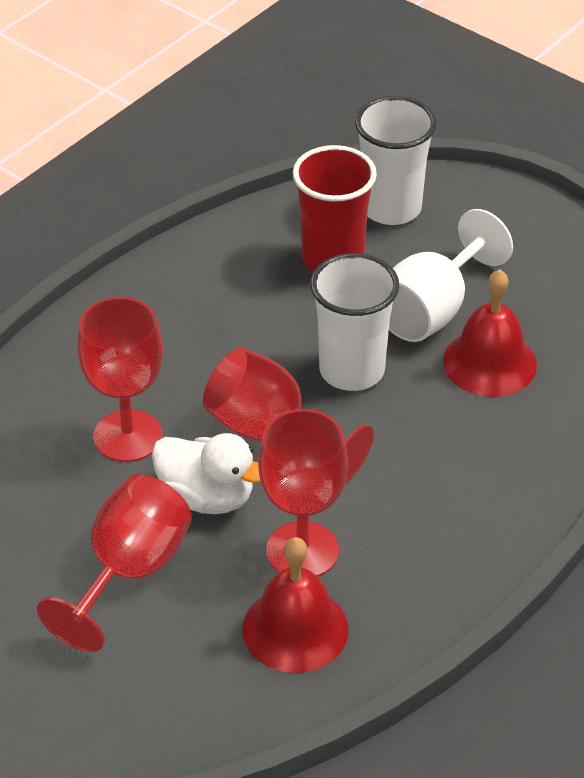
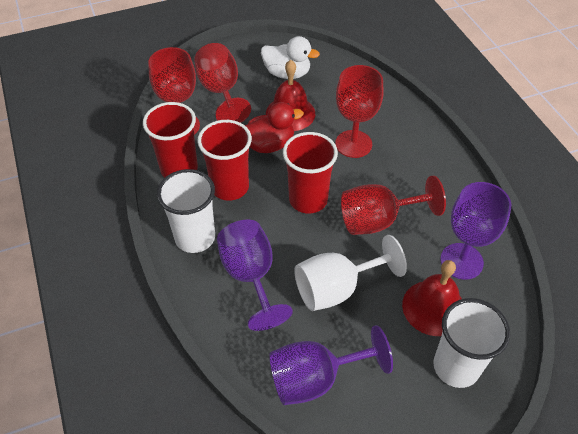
purple goblet: 0 -> 3
red cup: 1 -> 3
red duck: 0 -> 1

